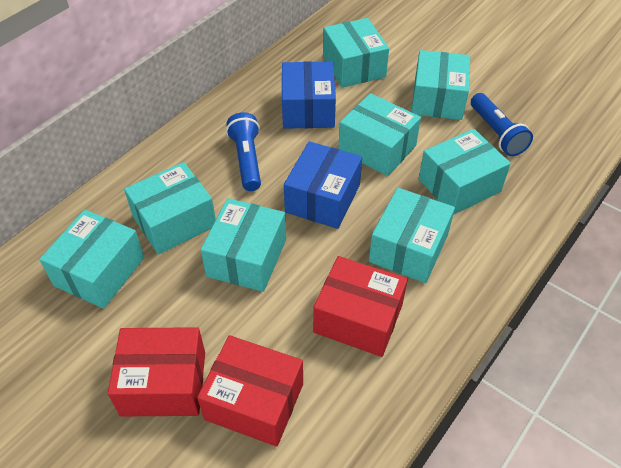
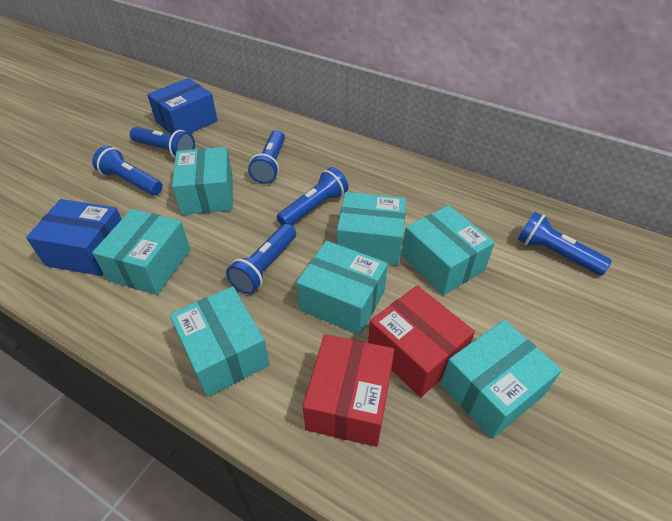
blue flashlight: 2 -> 6
red box: 3 -> 2
turquoise box: 8 -> 7

